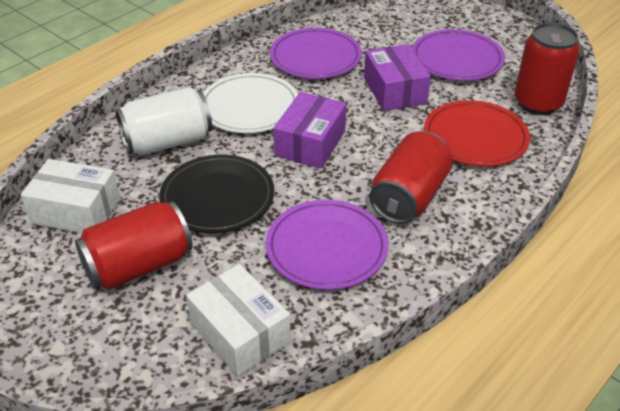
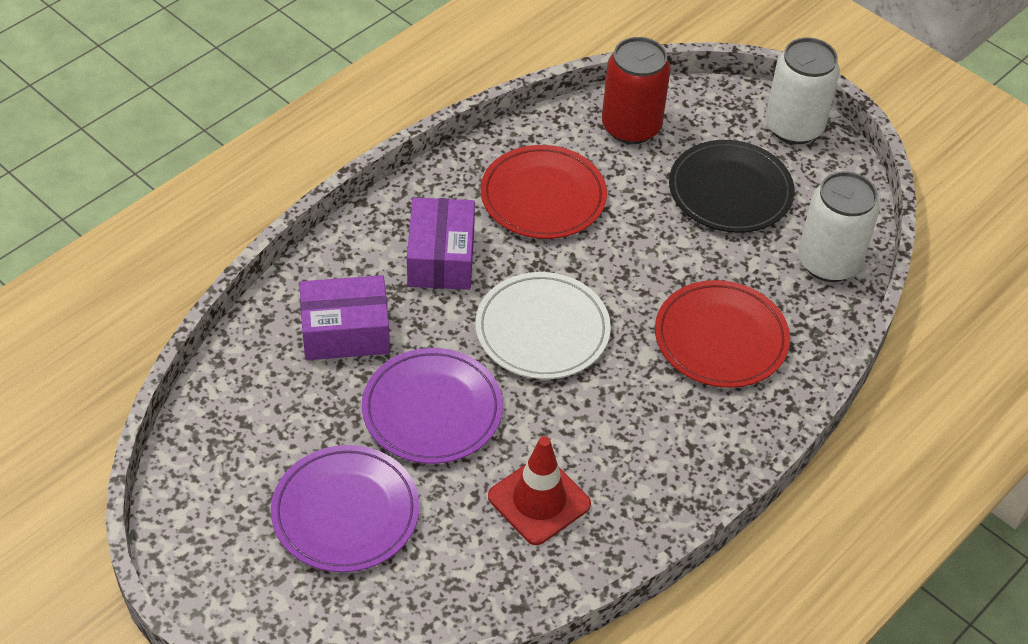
purple plate: 3 -> 2
red can: 3 -> 1
red plate: 1 -> 2
red traffic cone: 0 -> 1
white box: 2 -> 0
white can: 1 -> 2

